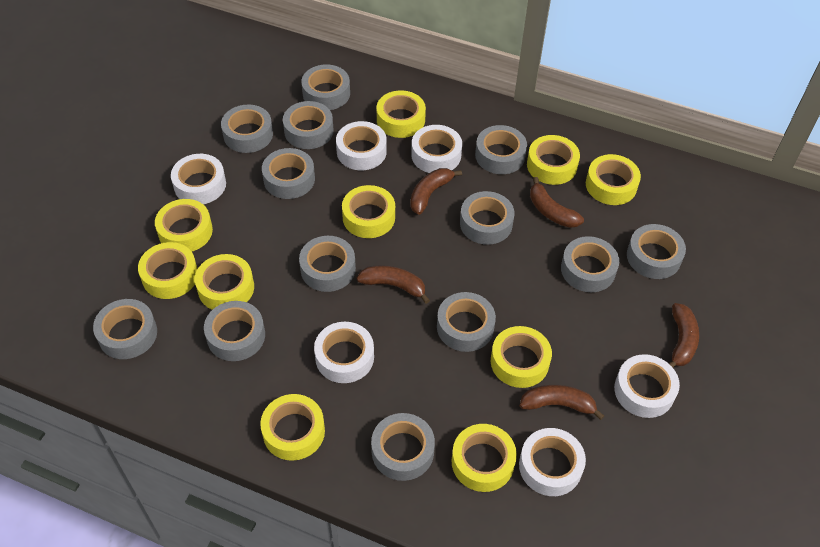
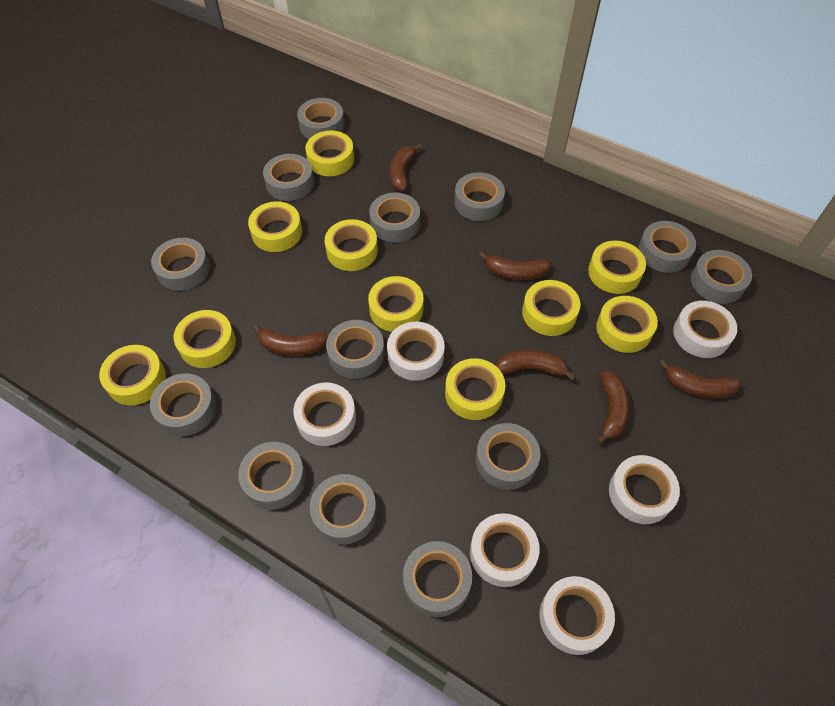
brown banana: 5 -> 6

